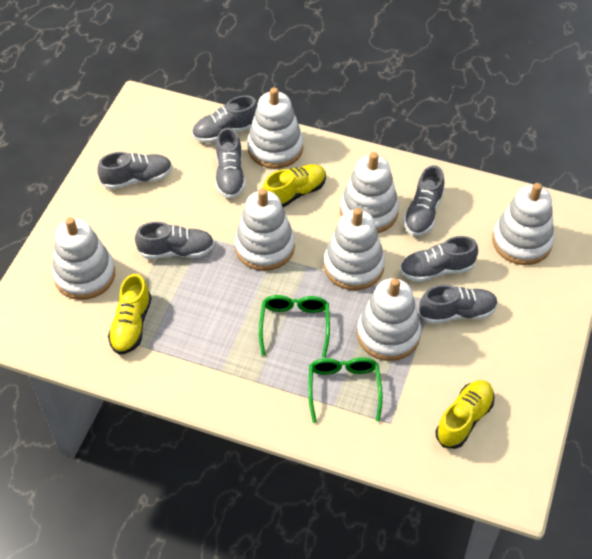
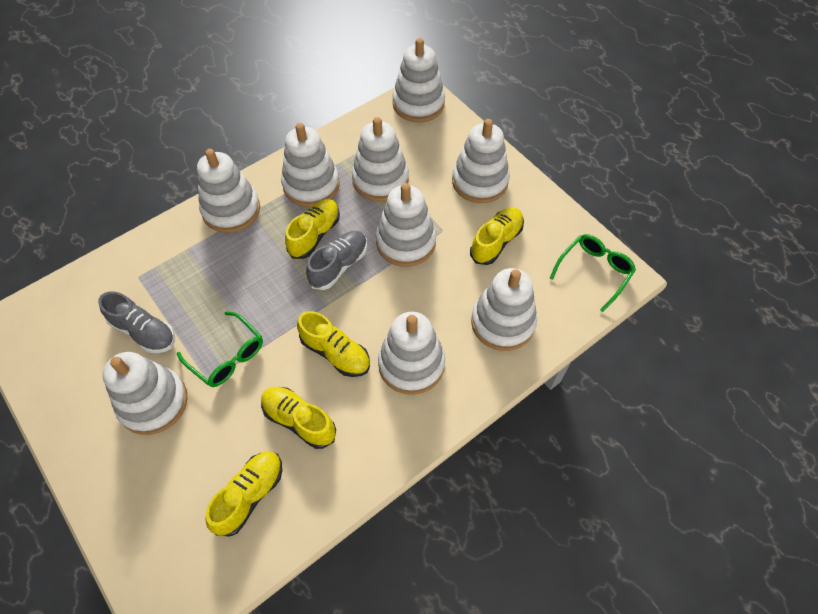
grey shoe: 7 -> 2
white stacking toy: 7 -> 9
yellow shoe: 3 -> 5

